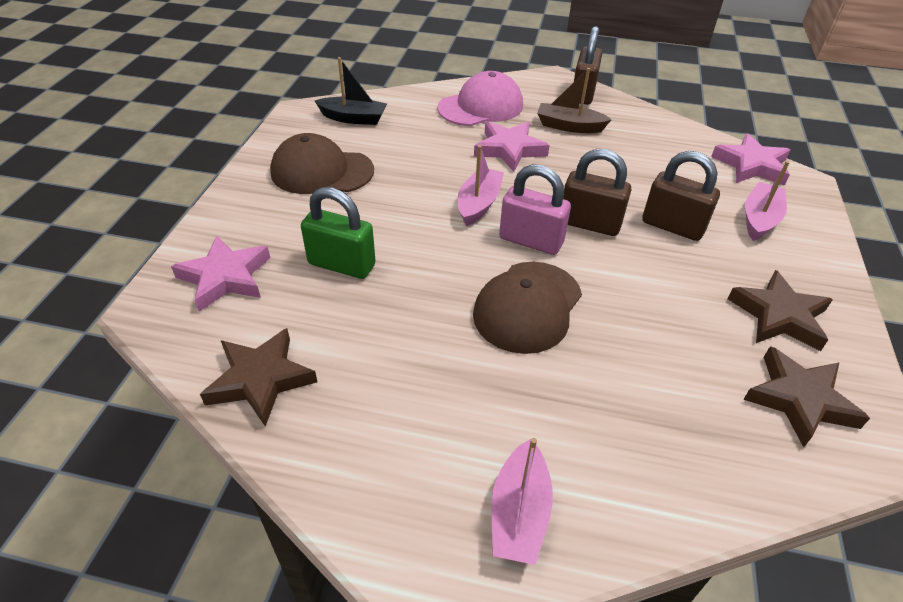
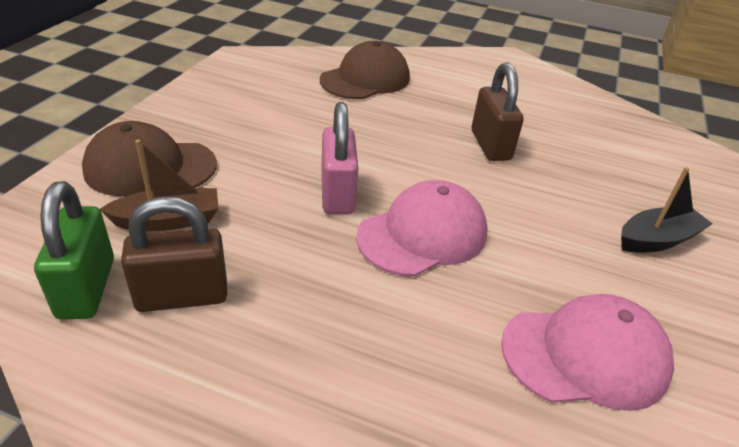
brown padlock: 3 -> 2
brown star: 3 -> 0
pink boat: 3 -> 0
pink cap: 1 -> 2
pink star: 3 -> 0

